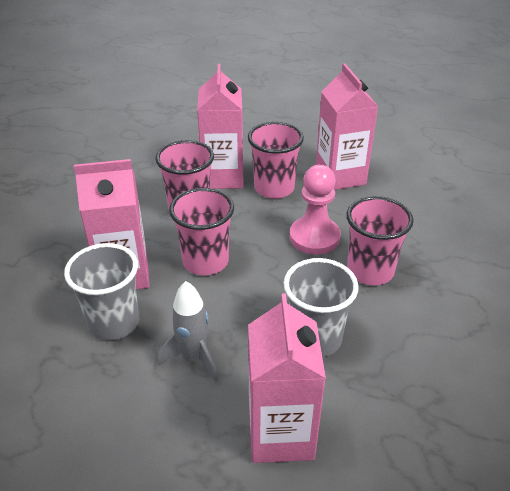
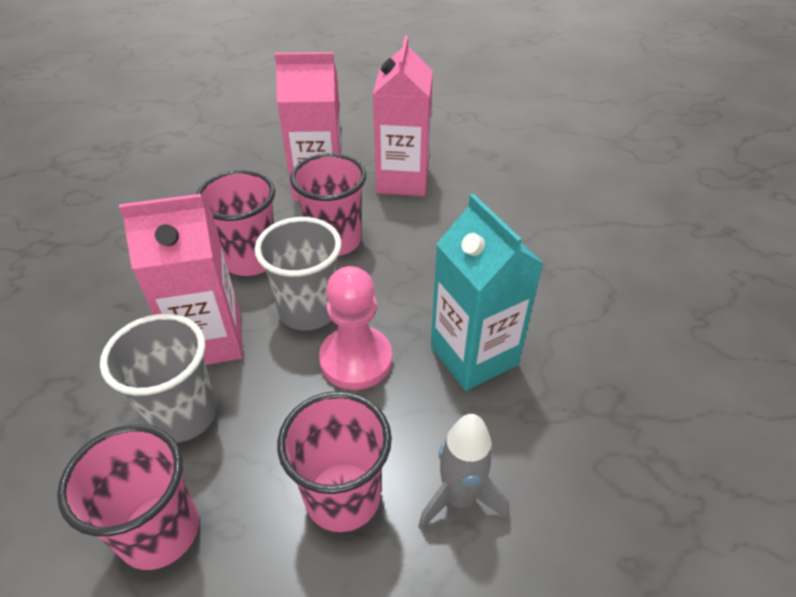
pink carton: 4 -> 3
turquoise carton: 0 -> 1

